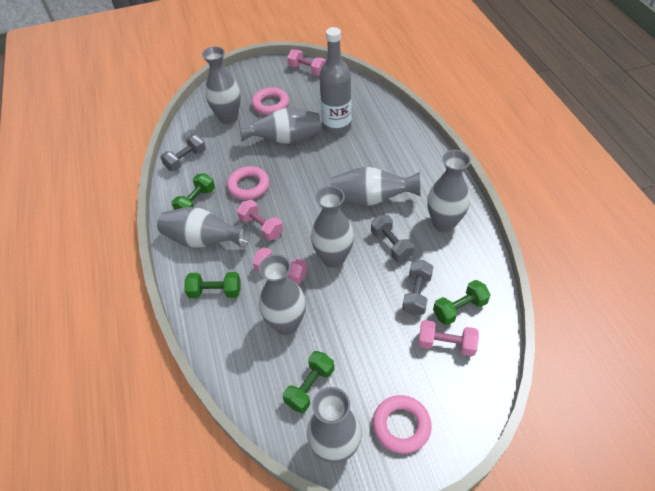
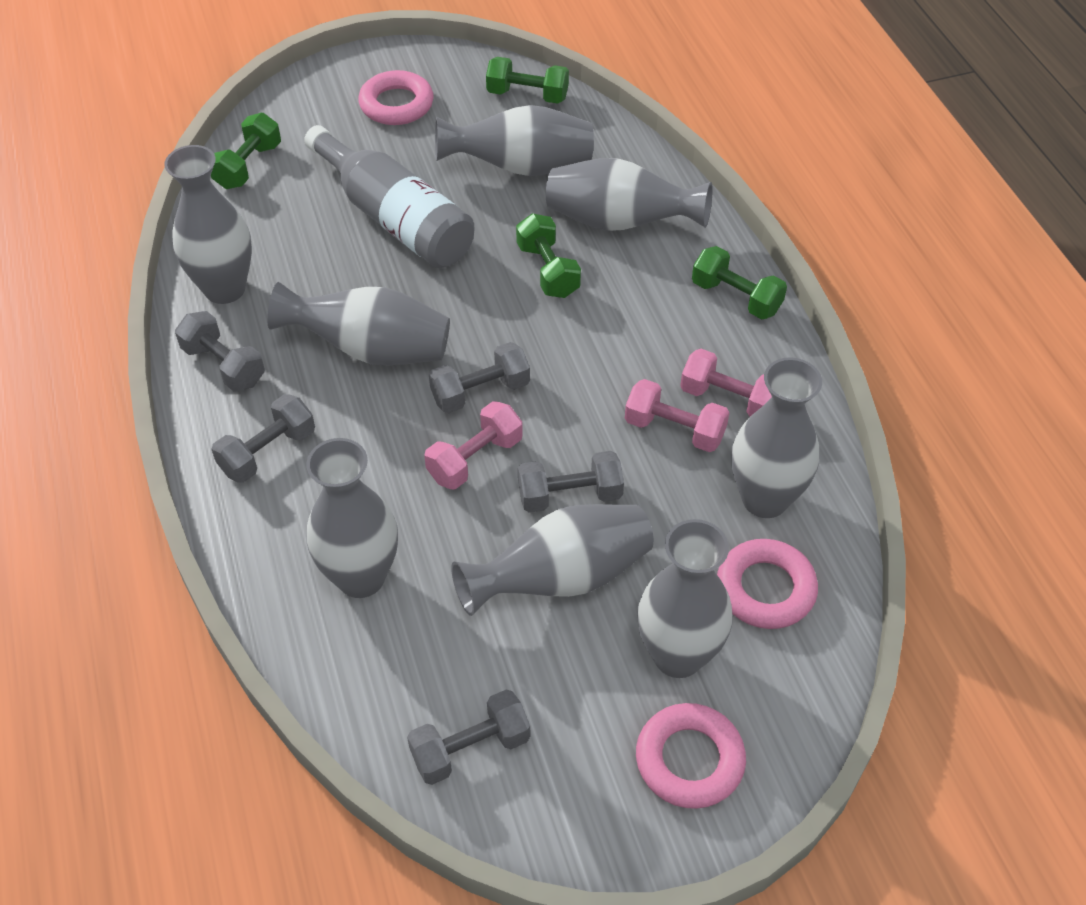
grey dumbbell: 3 -> 5
pink dumbbell: 4 -> 3

